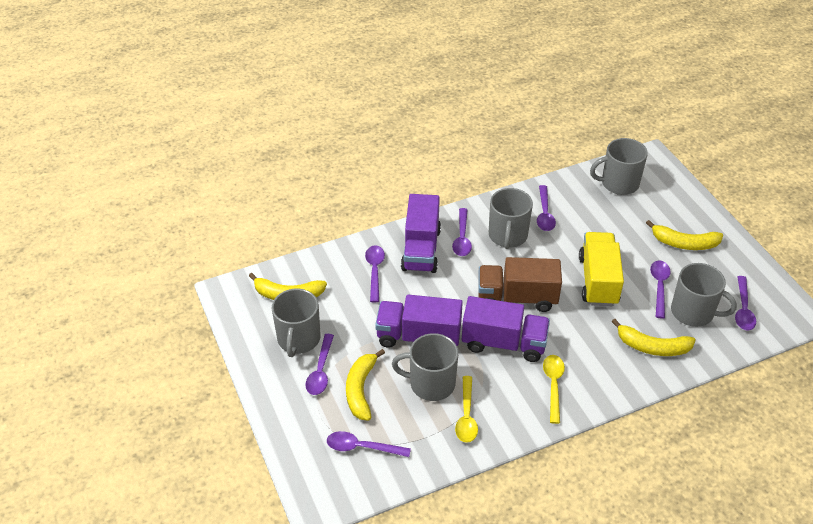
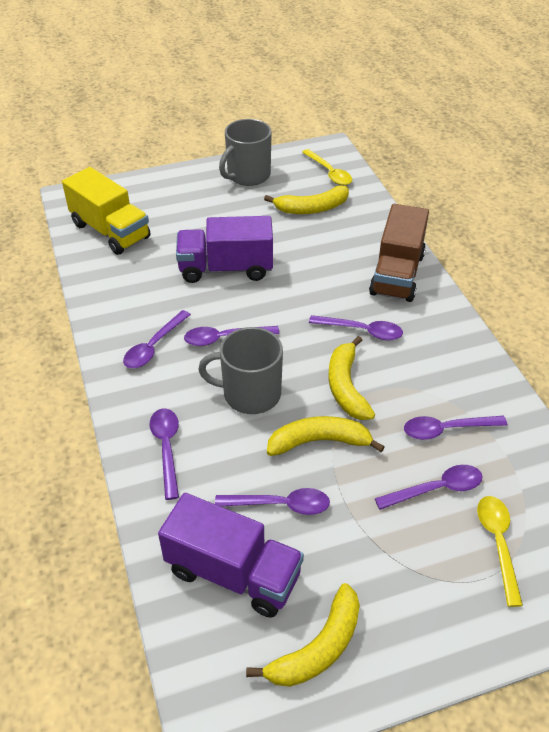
grey mug: 5 -> 2
purple truck: 3 -> 2

